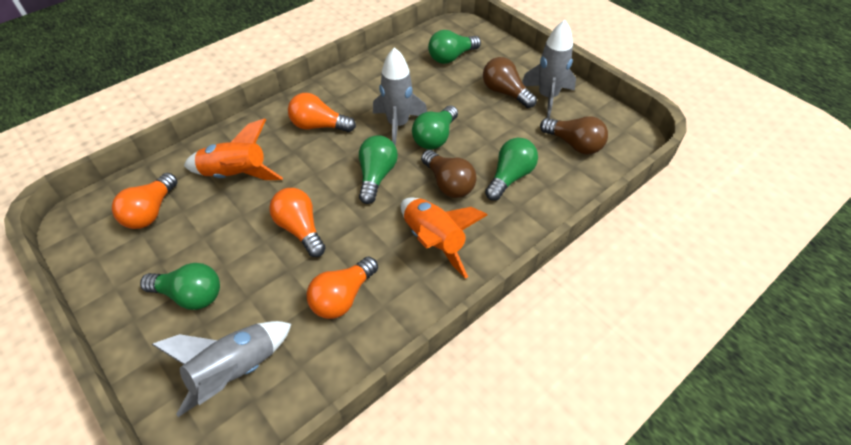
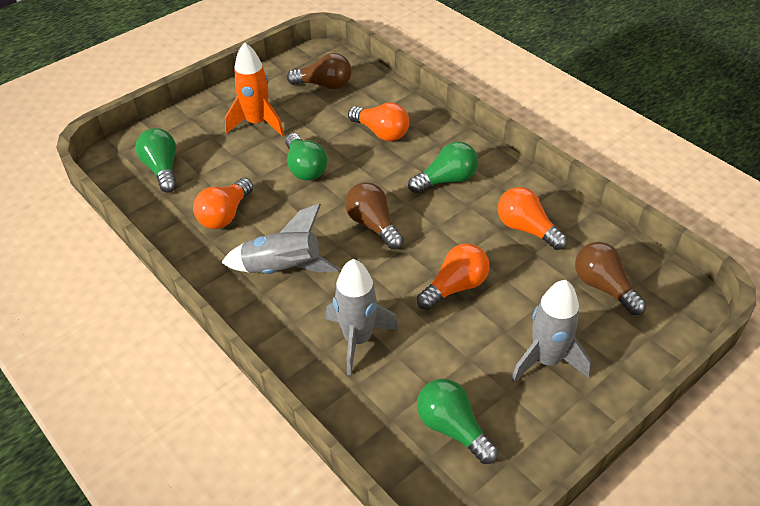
green light bulb: 5 -> 4
orange rocket: 2 -> 1

